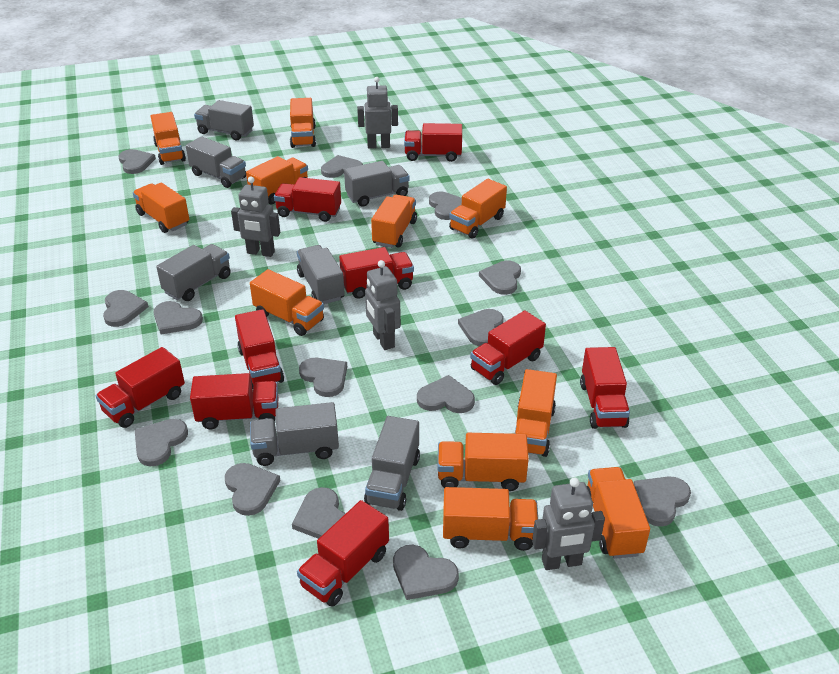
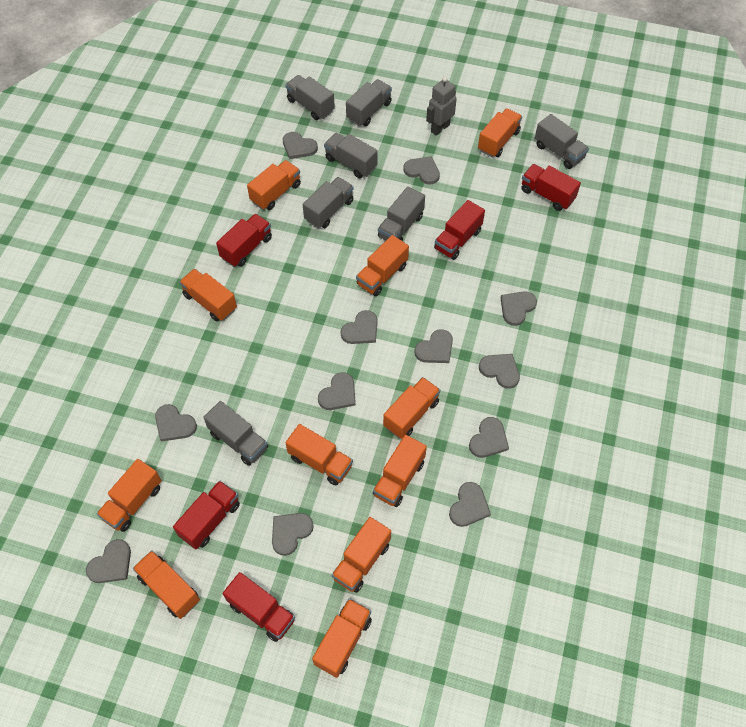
grey heart: 14 -> 12
grey robot: 4 -> 1
red truck: 9 -> 5

